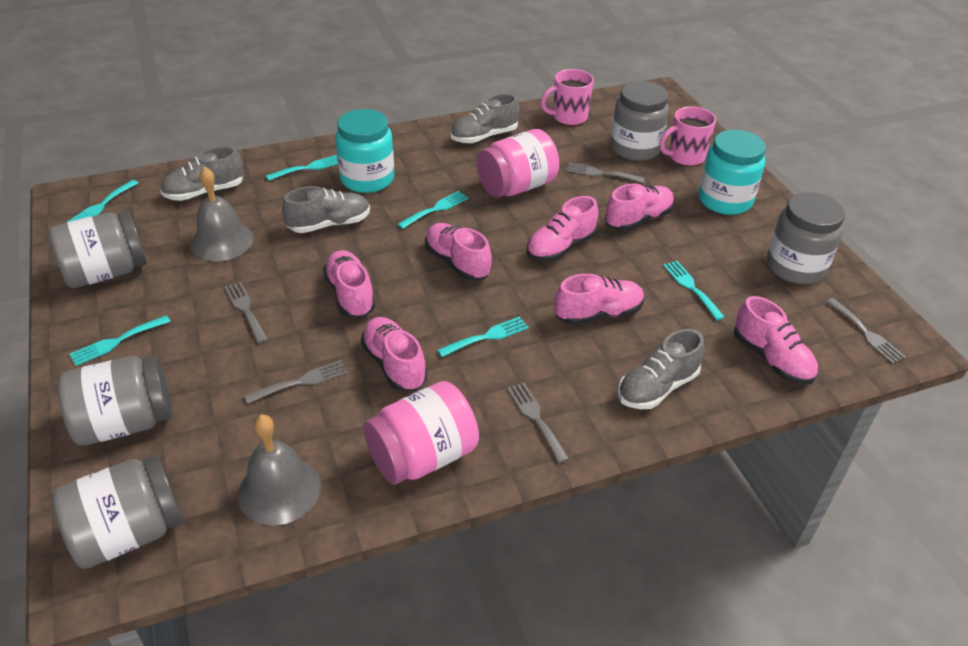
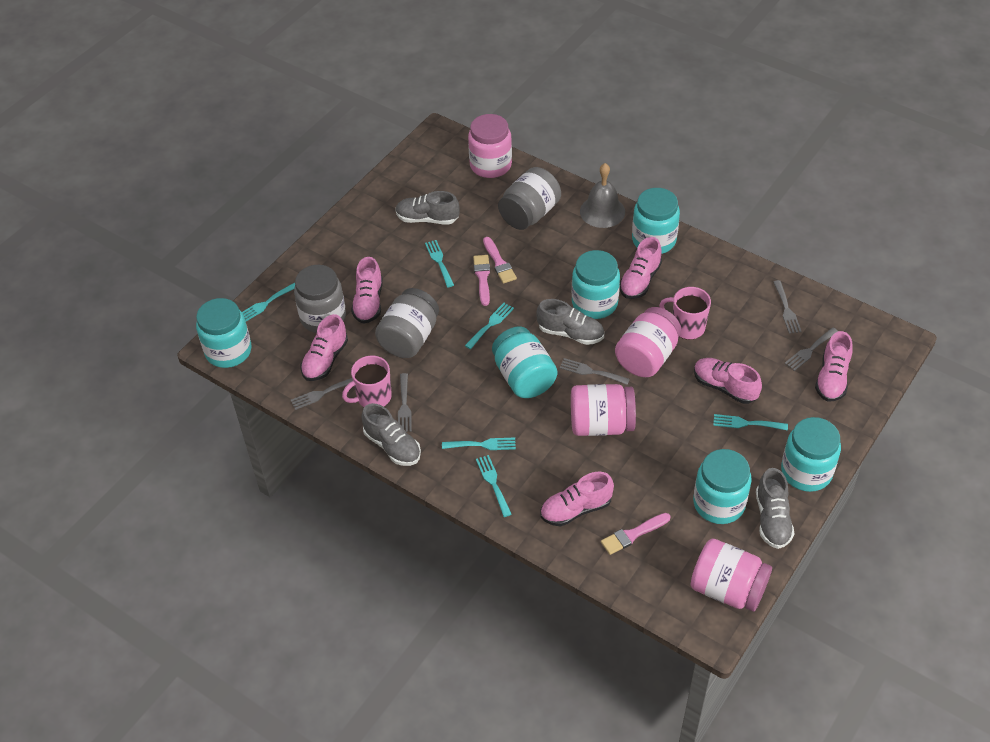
grey bell: 2 -> 1
grey jar: 5 -> 3
pink brush: 0 -> 3
pink jar: 2 -> 4
pink shoe: 7 -> 6
turquoise jar: 2 -> 6

